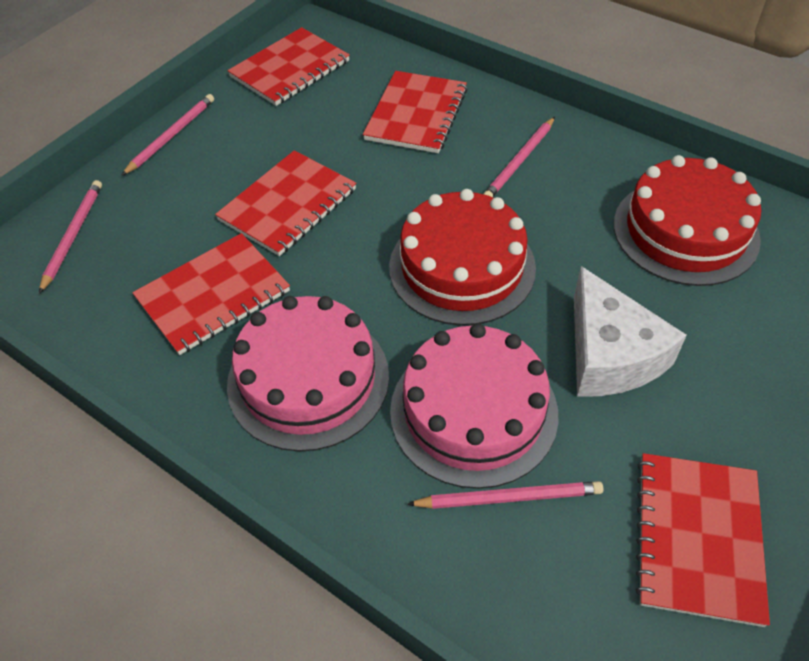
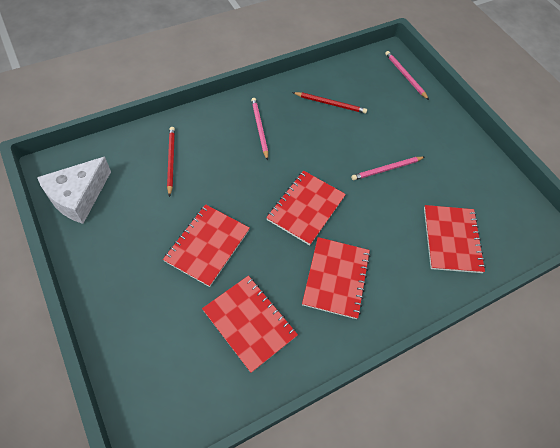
pink cake: 2 -> 0
pink pencil: 4 -> 3
red cake: 2 -> 0
red pencil: 0 -> 2

